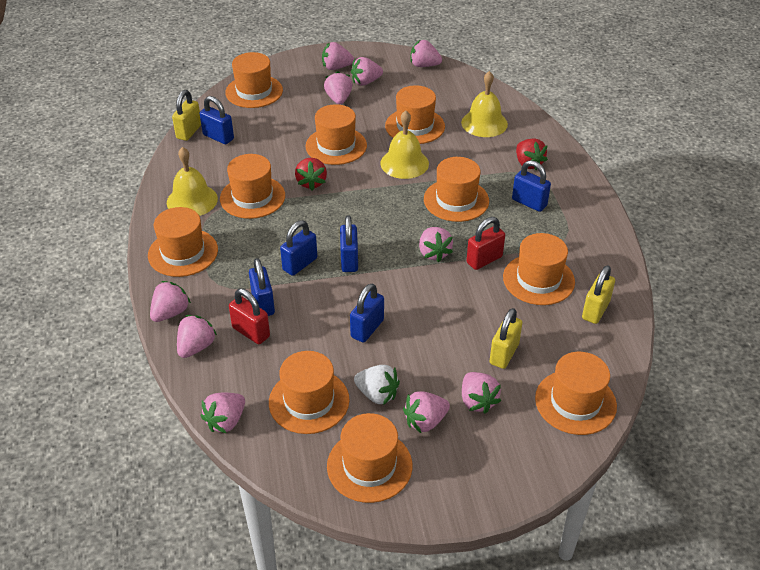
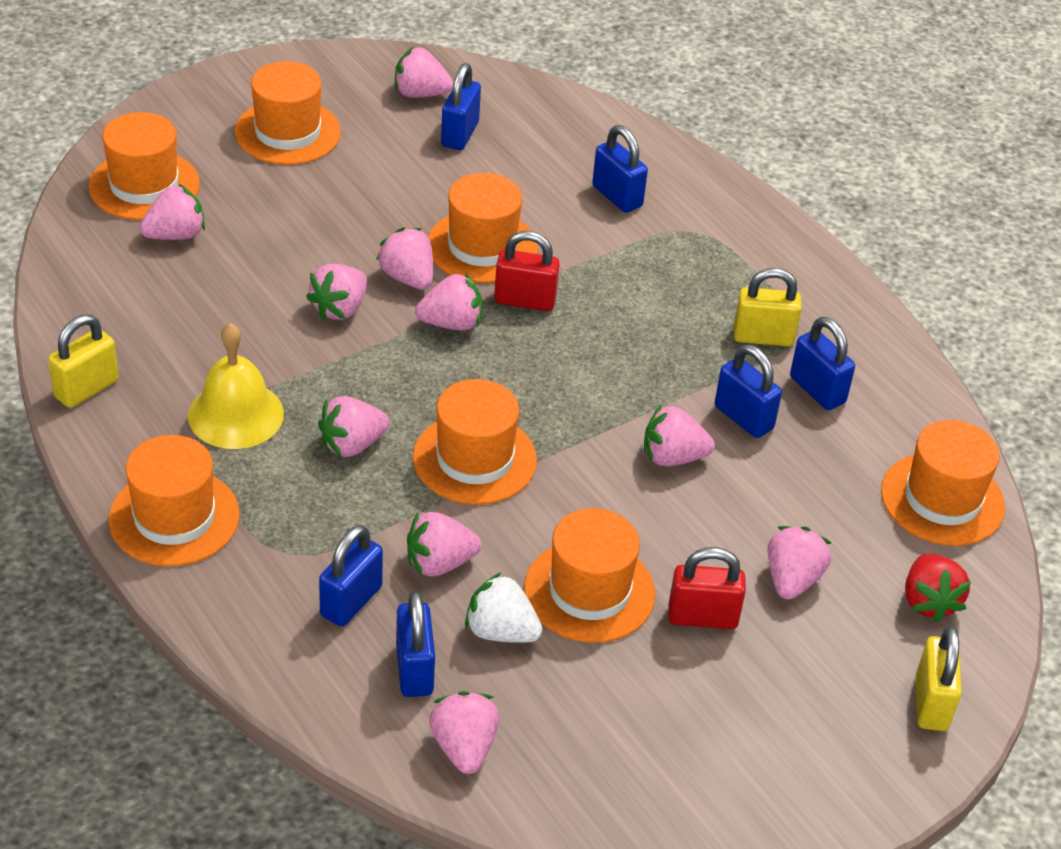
orange hat: 10 -> 7
red strawberry: 2 -> 1
yellow bell: 3 -> 1

